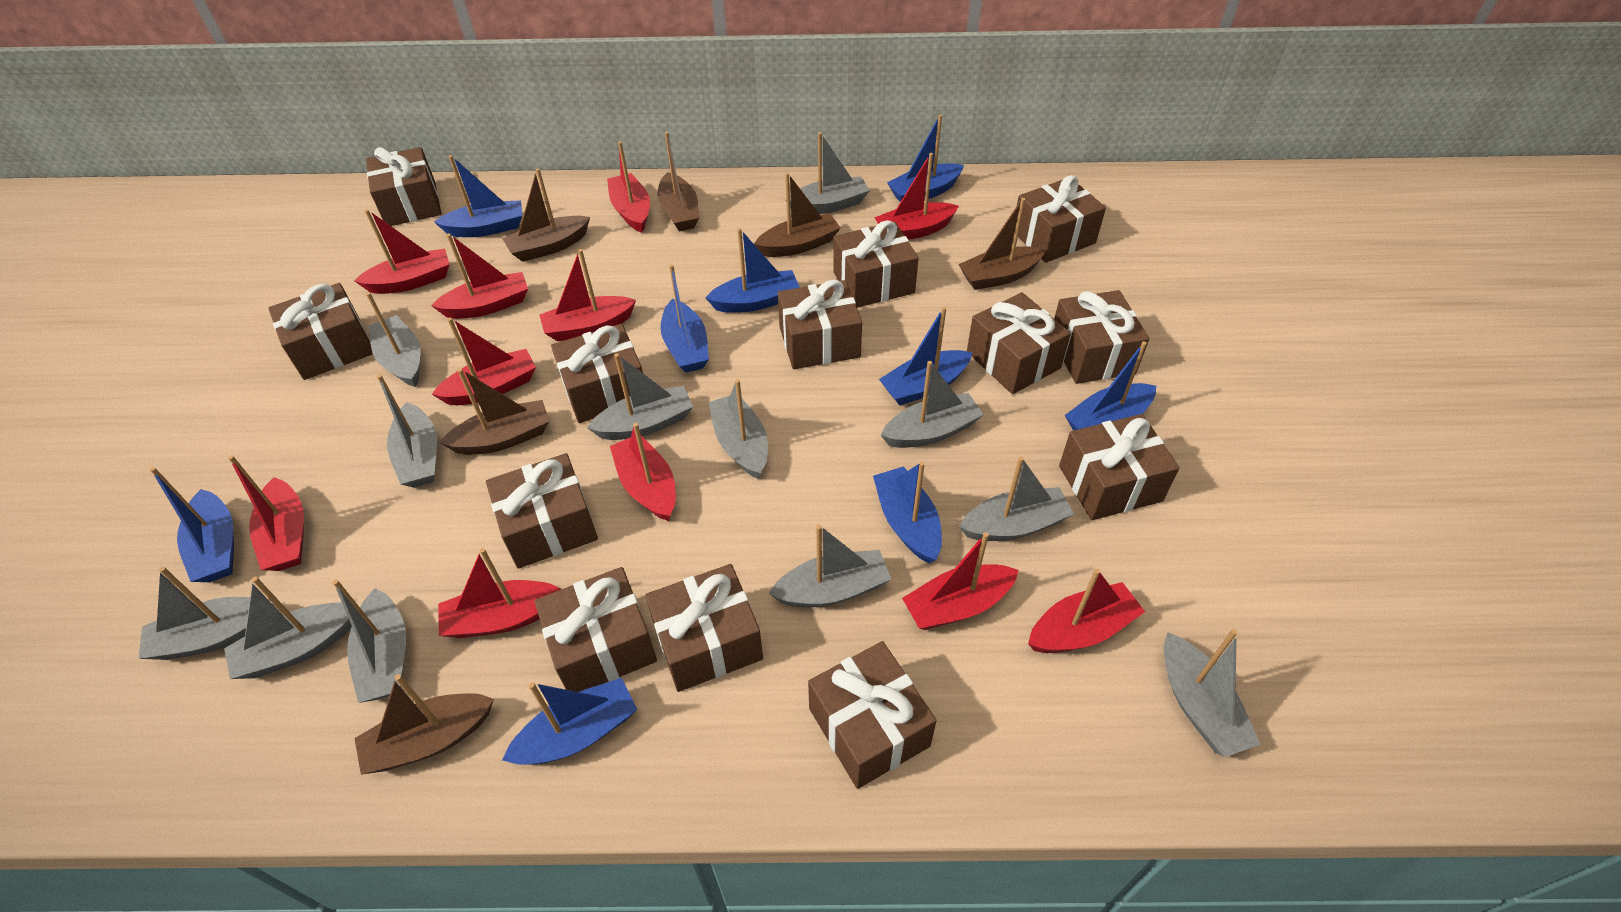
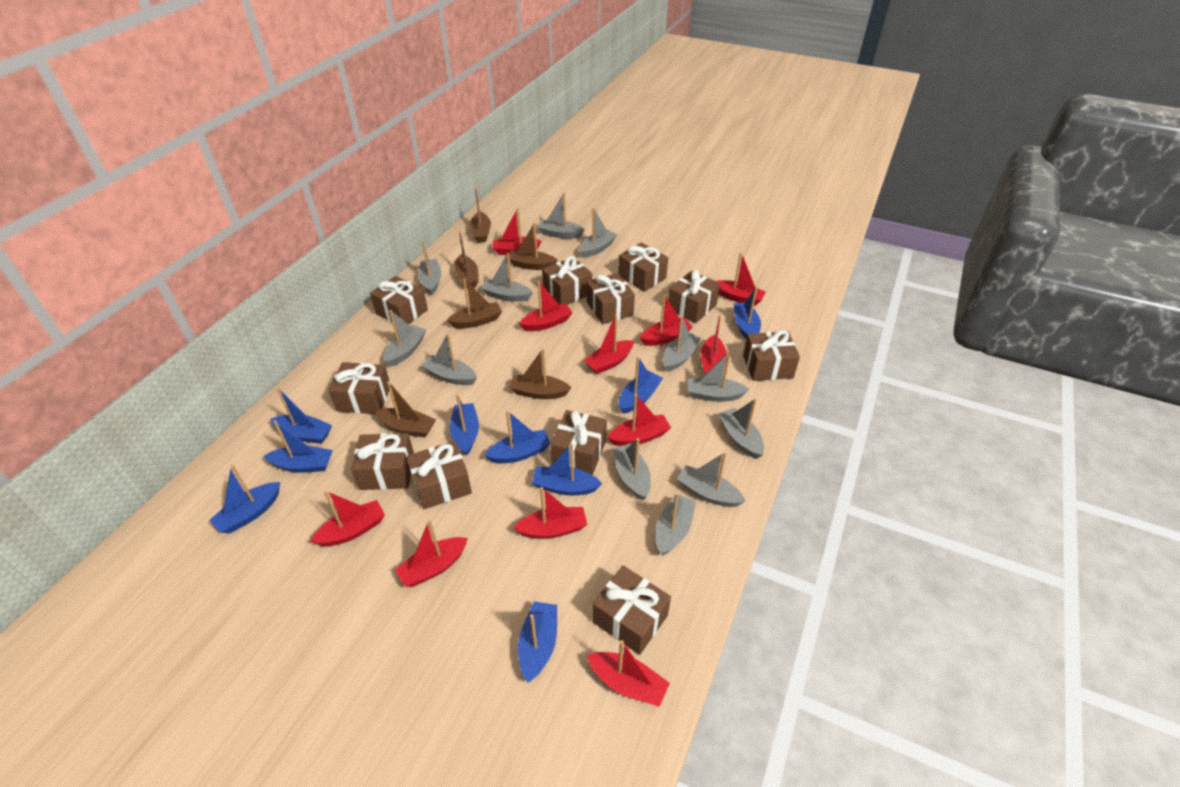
brown gift: 13 -> 11

